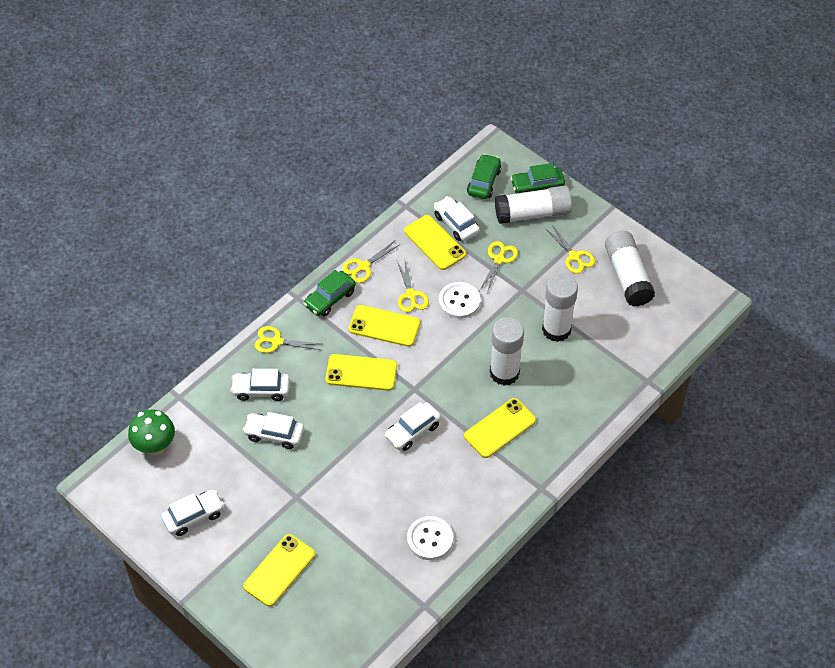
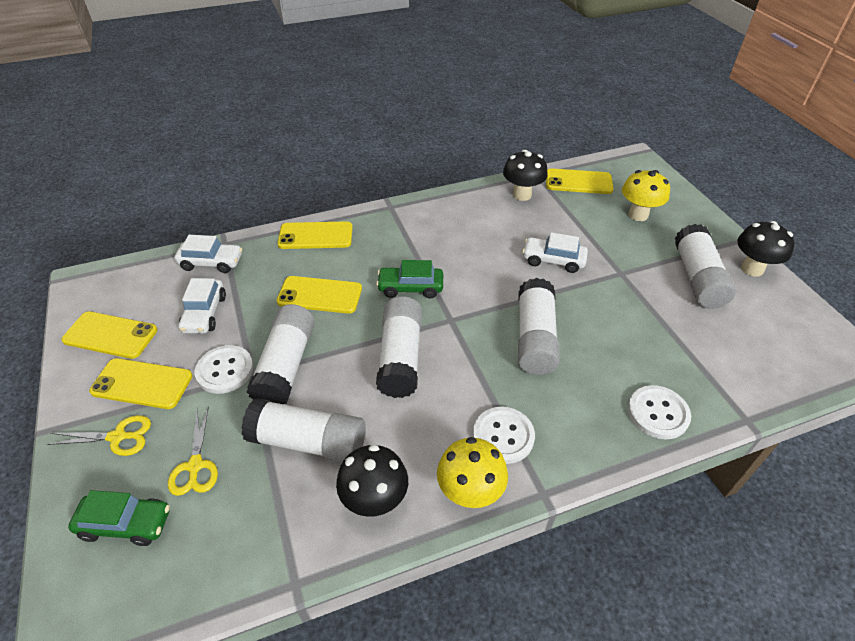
black mushroom: 0 -> 3
green car: 3 -> 2
green mushroom: 1 -> 0
white button: 2 -> 3
white car: 5 -> 3
white glue stick: 4 -> 5
yellow mushroom: 0 -> 2
yellow scissors: 5 -> 2

